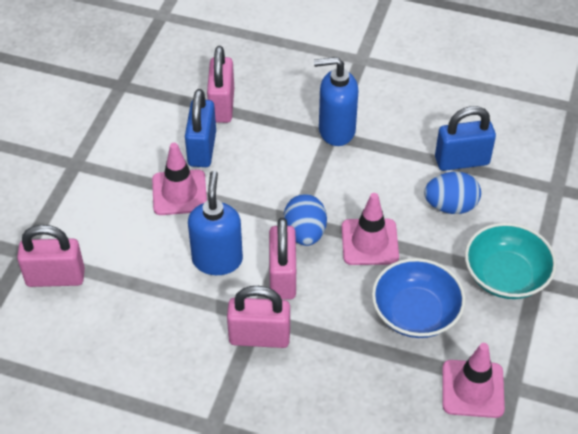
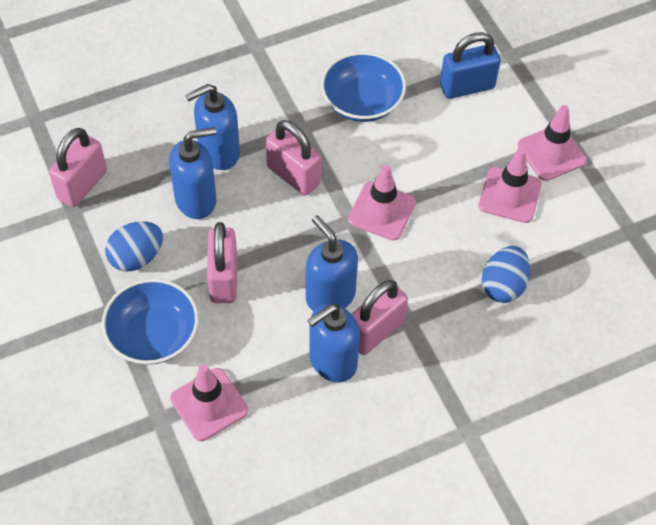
blue bowl: 1 -> 2
blue padlock: 2 -> 1
blue soap dispenser: 2 -> 4
pink traffic cone: 3 -> 4
turquoise bowl: 1 -> 0

